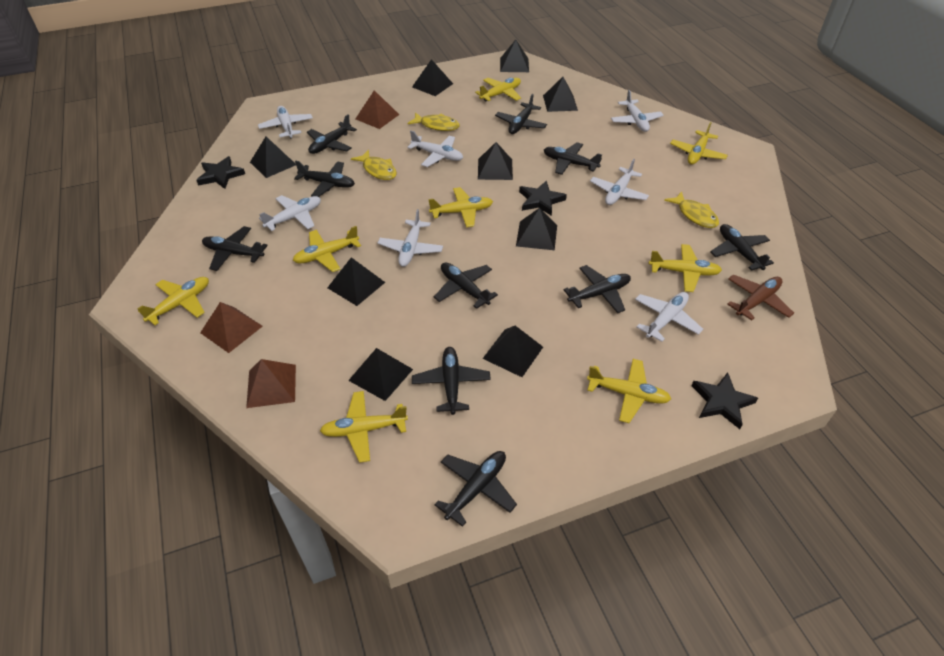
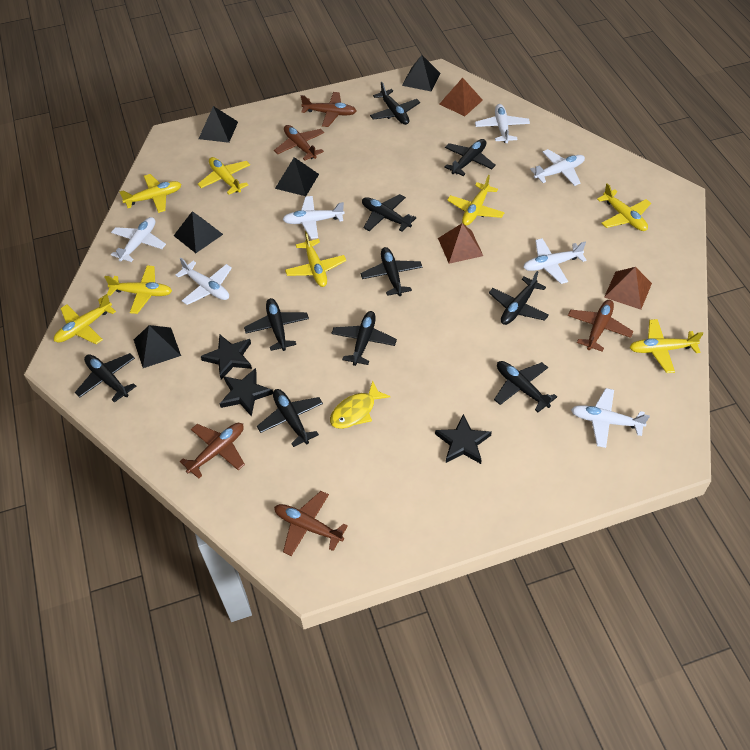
black pyramid: 9 -> 5
brown plane: 1 -> 5
yellow fish: 3 -> 1

